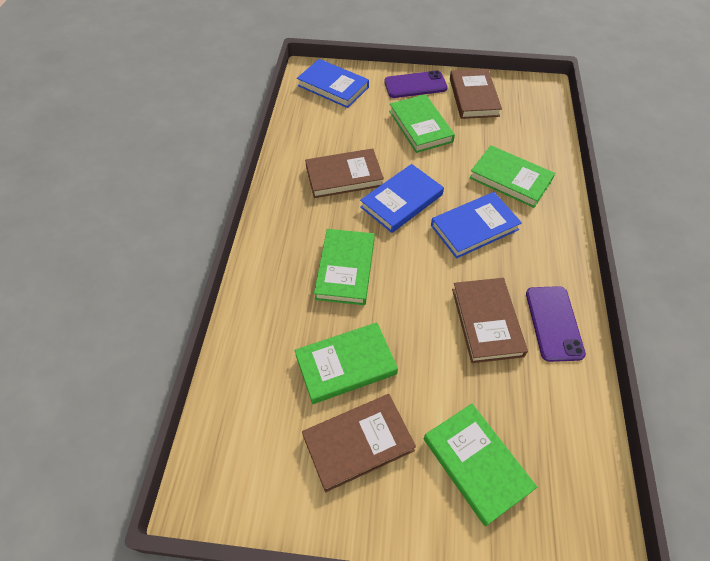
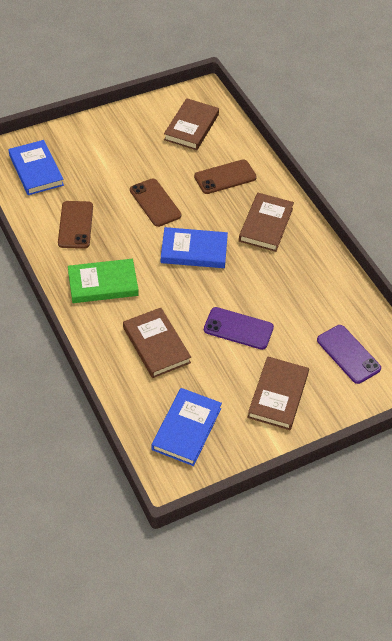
brown phone: 0 -> 3
green book: 5 -> 1

